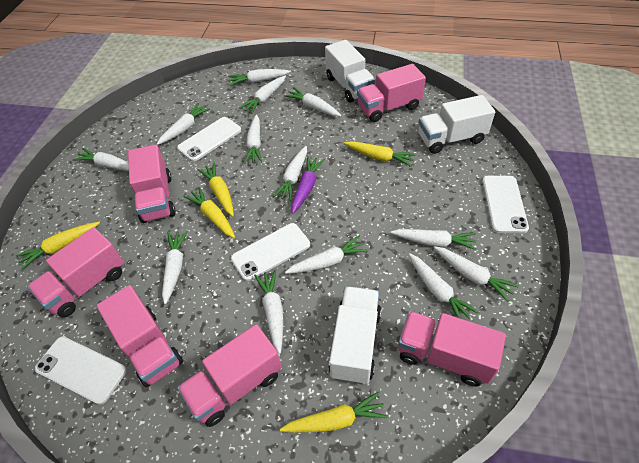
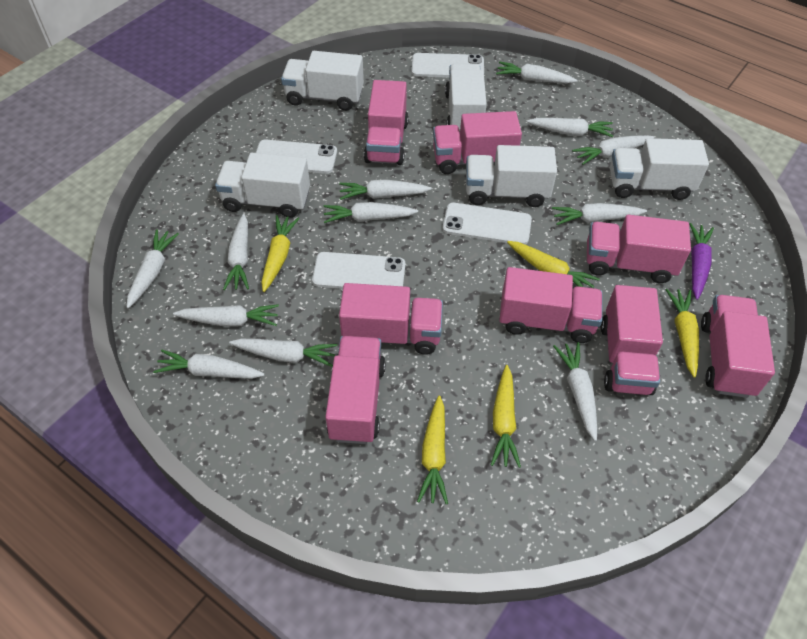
pink truck: 6 -> 8
white carrot: 13 -> 12
white truck: 3 -> 5

